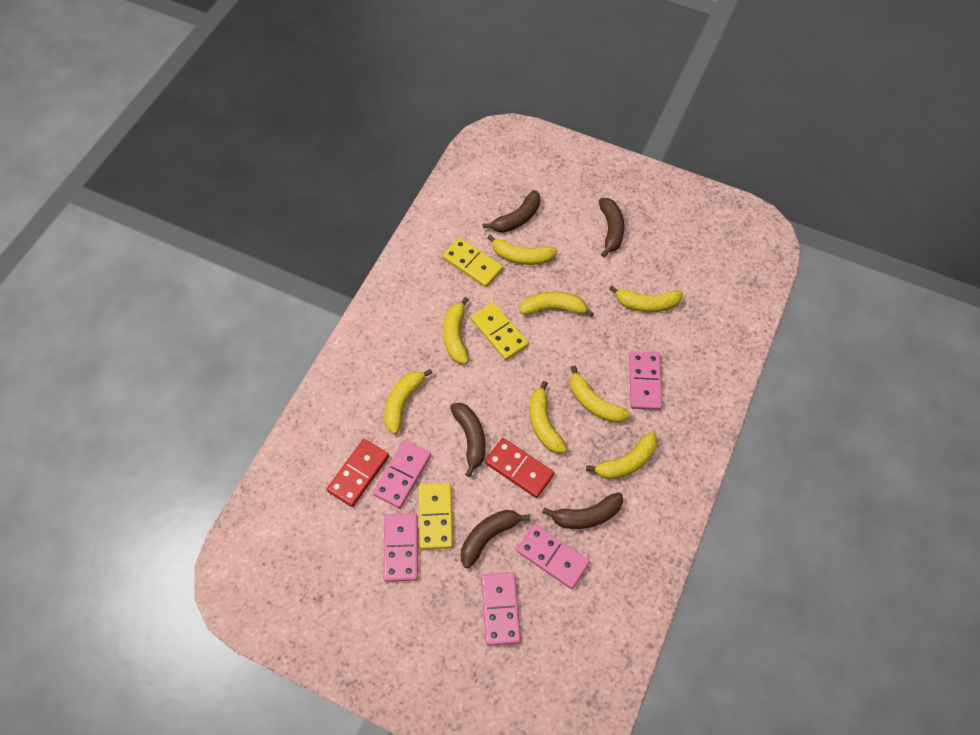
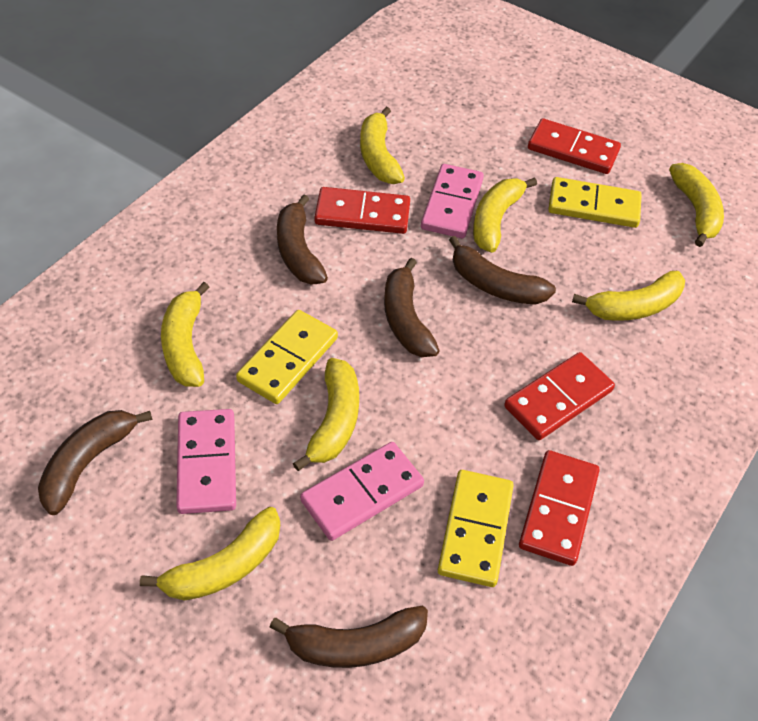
pink domino: 5 -> 3
red domino: 2 -> 4
yellow banana: 8 -> 7

